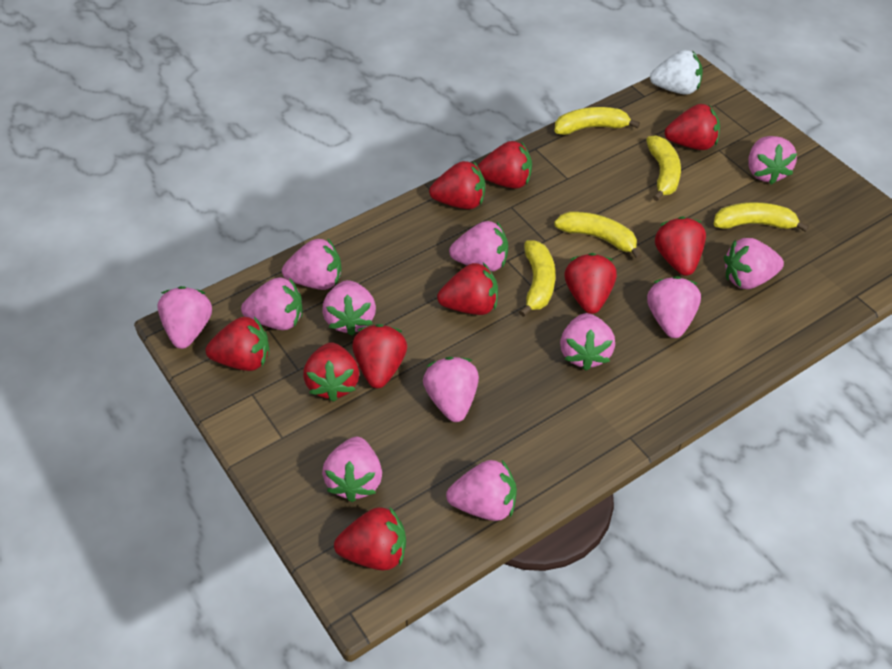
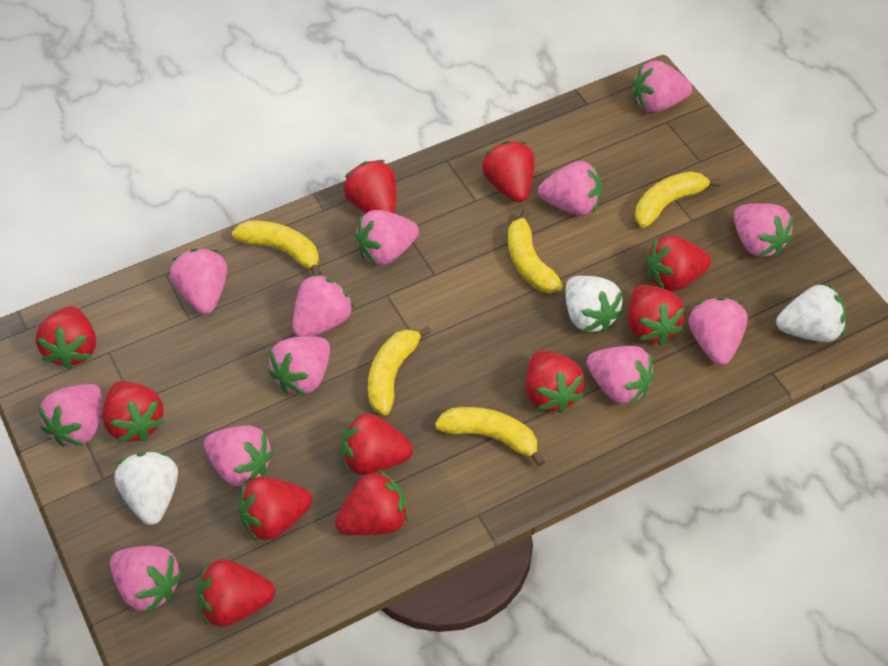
red strawberry: 10 -> 11
white strawberry: 1 -> 3

